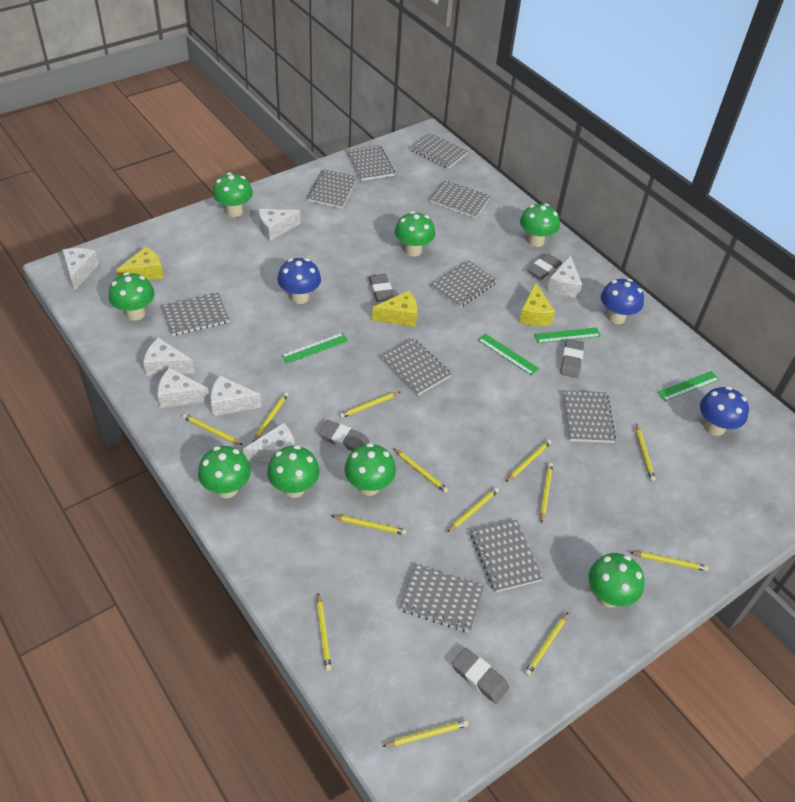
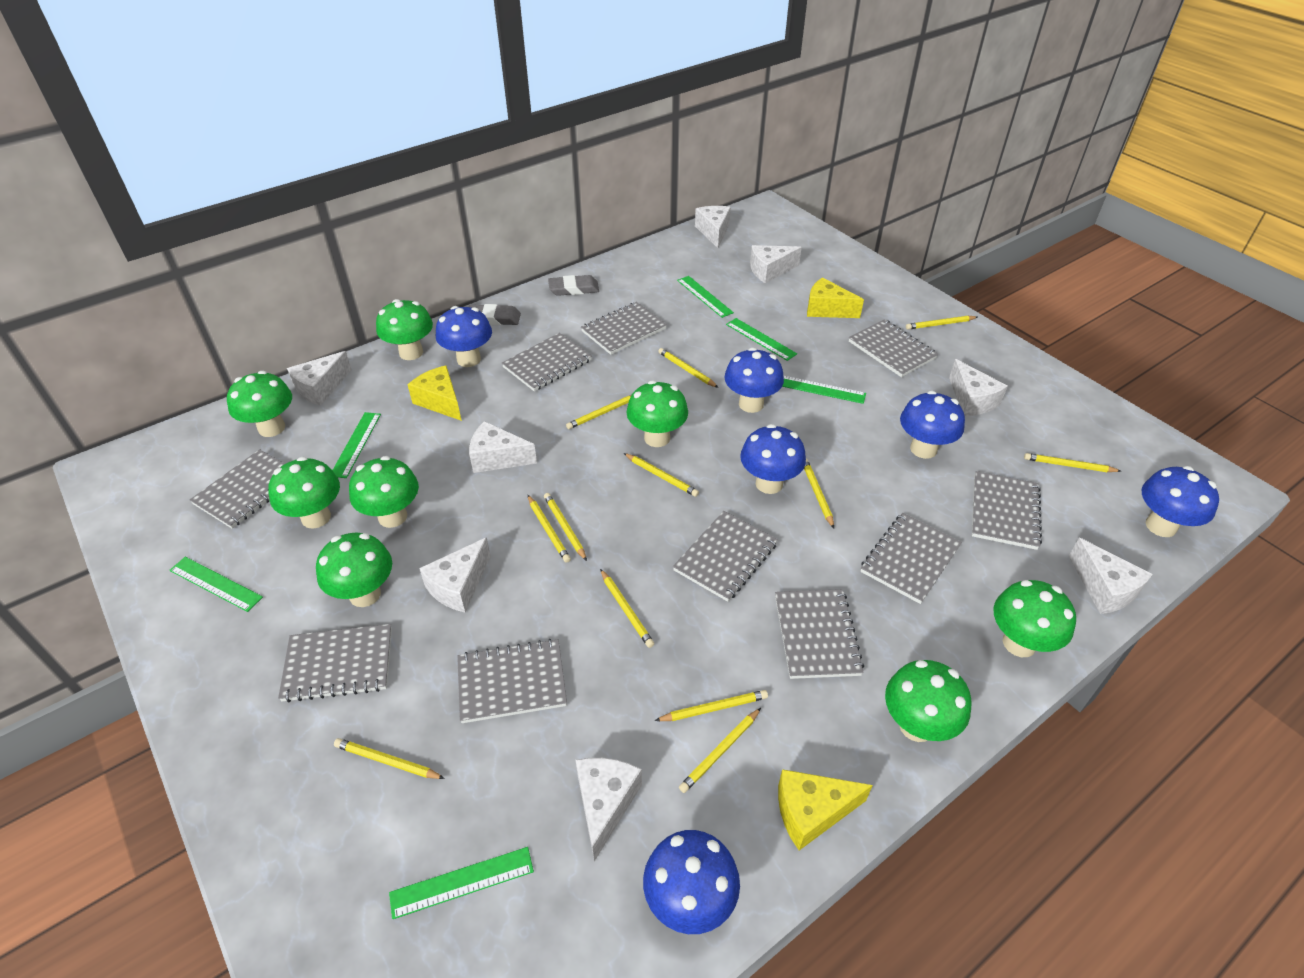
blue mushroom: 3 -> 6
green ruler: 4 -> 6
grey eraser: 5 -> 2
white cheese: 7 -> 8
yellow pencil: 13 -> 12

